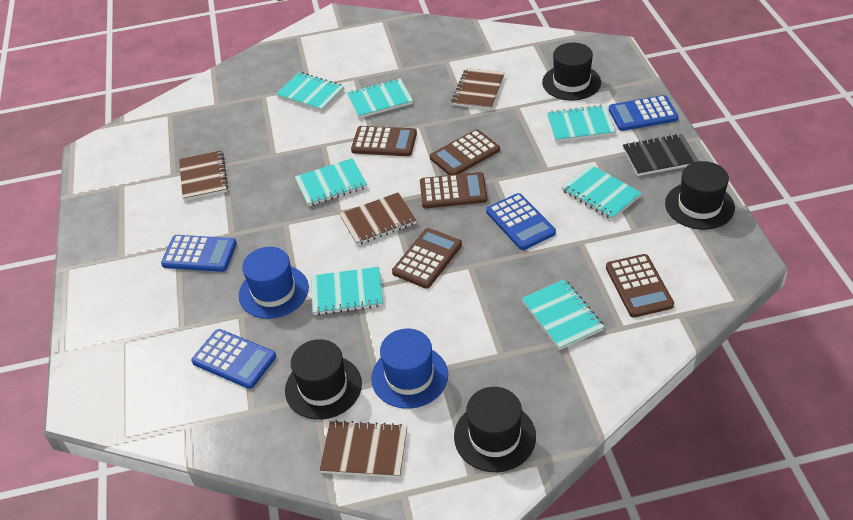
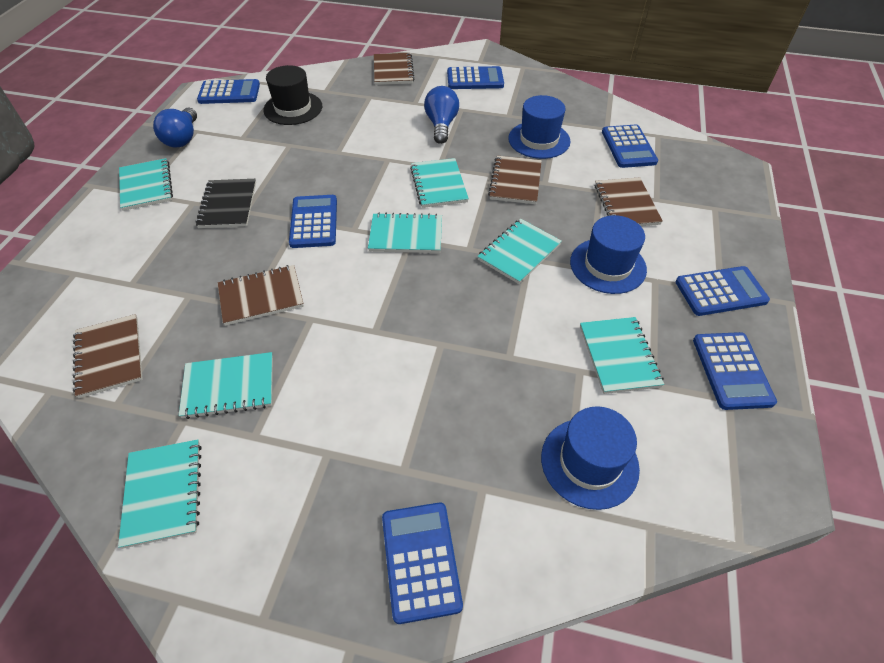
black hat: 4 -> 1
blue calculator: 4 -> 7
blue hat: 2 -> 3
blue light bulb: 0 -> 2
brown calculator: 5 -> 0
brown notebook: 4 -> 5

